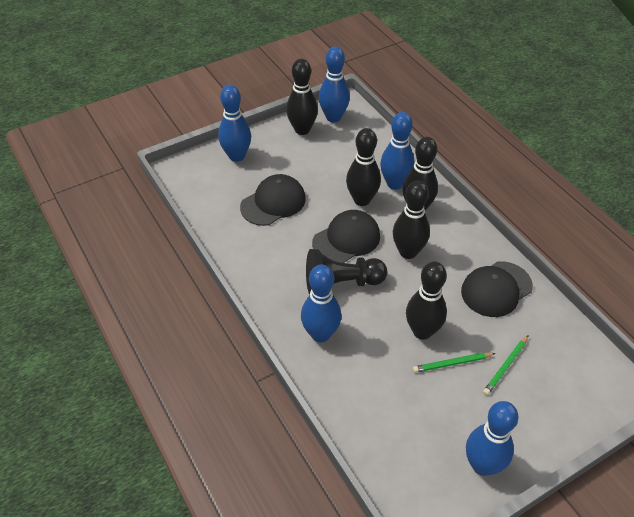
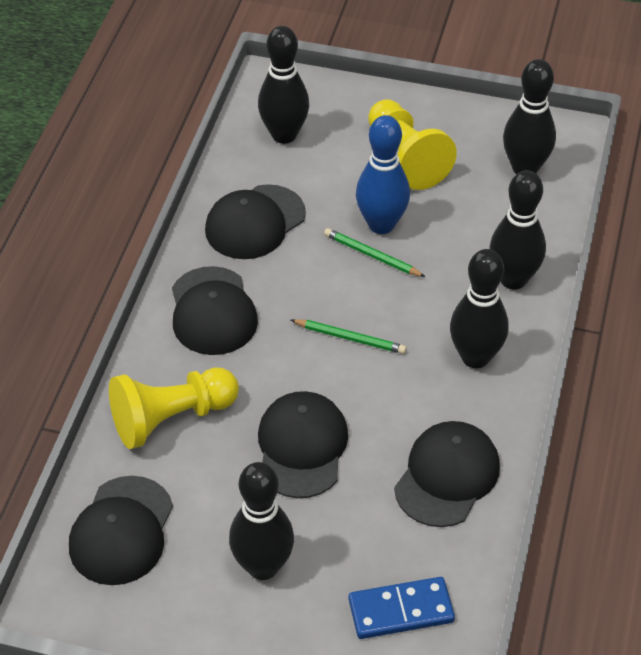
black cap: 3 -> 5
black pawn: 1 -> 0
blue bowling pin: 5 -> 1
blue domino: 0 -> 1
yellow pawn: 0 -> 2

